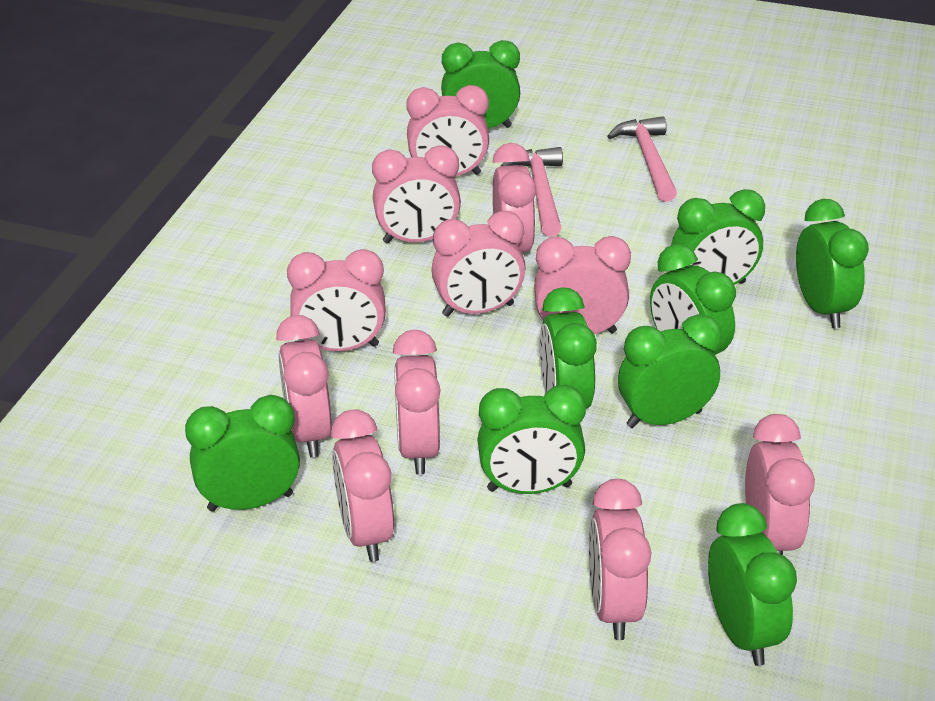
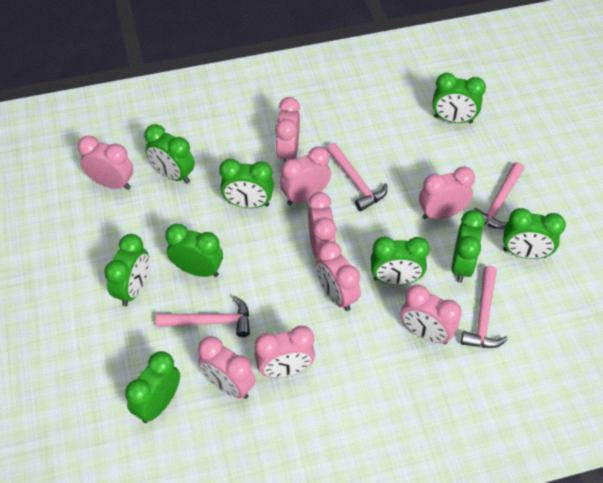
pink clock: 11 -> 9
pink hammer: 2 -> 4

